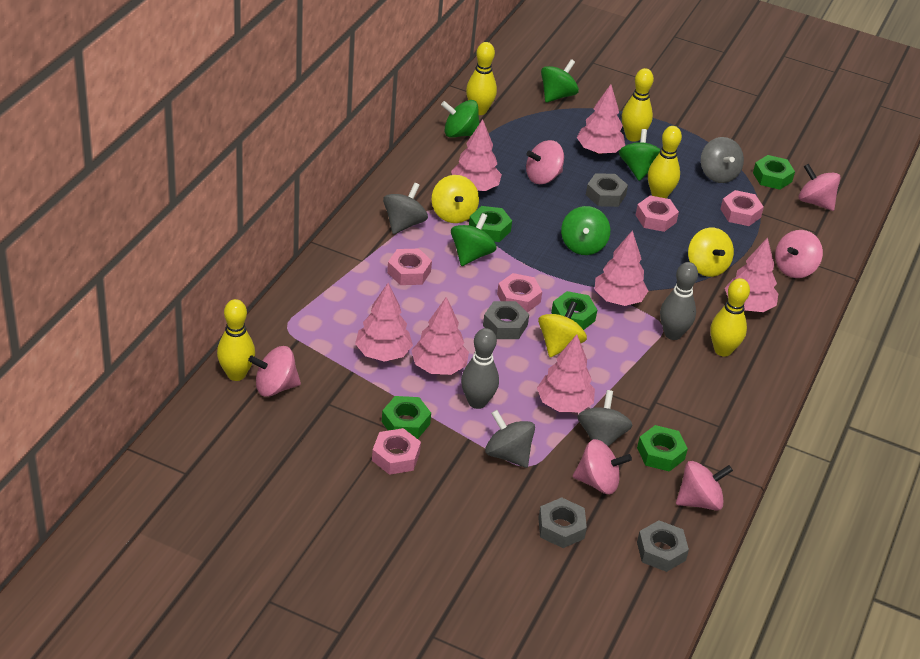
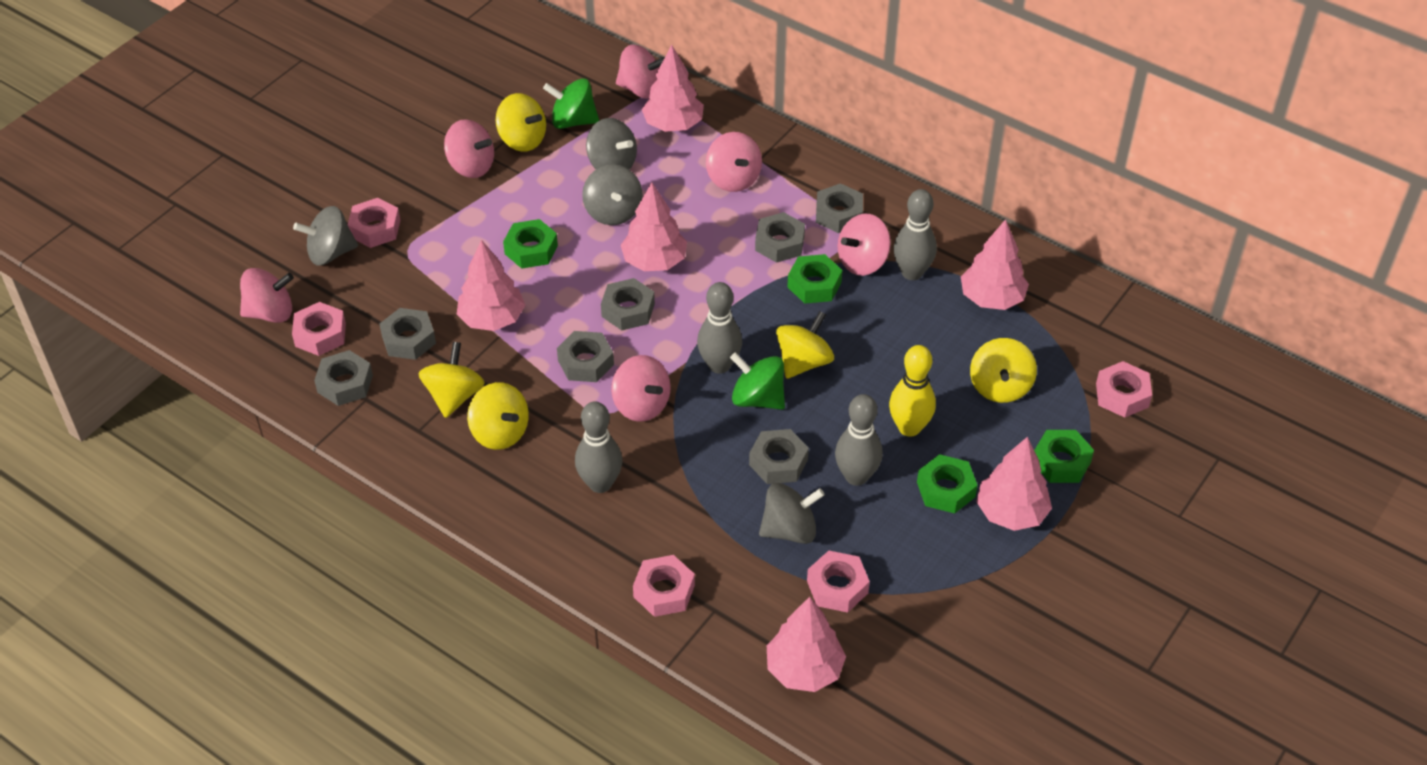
green nut: 5 -> 4
green spinning top: 5 -> 2
grey bowling pin: 2 -> 4
grey nut: 4 -> 7
pink tree: 7 -> 6
yellow bowling pin: 5 -> 1
yellow spinning top: 3 -> 5

